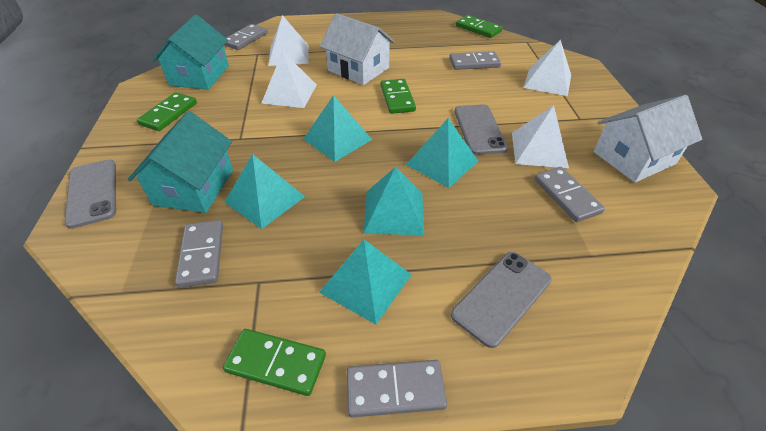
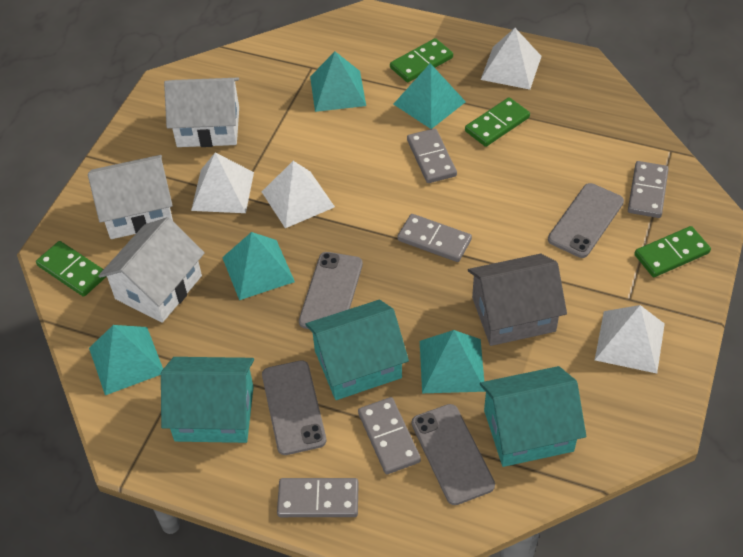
grey house: 0 -> 1
grey phone: 3 -> 4
turquoise house: 2 -> 3
white house: 2 -> 3

